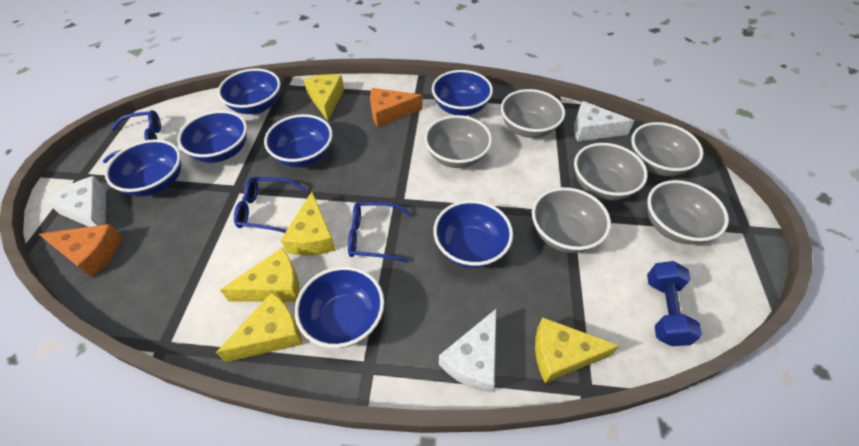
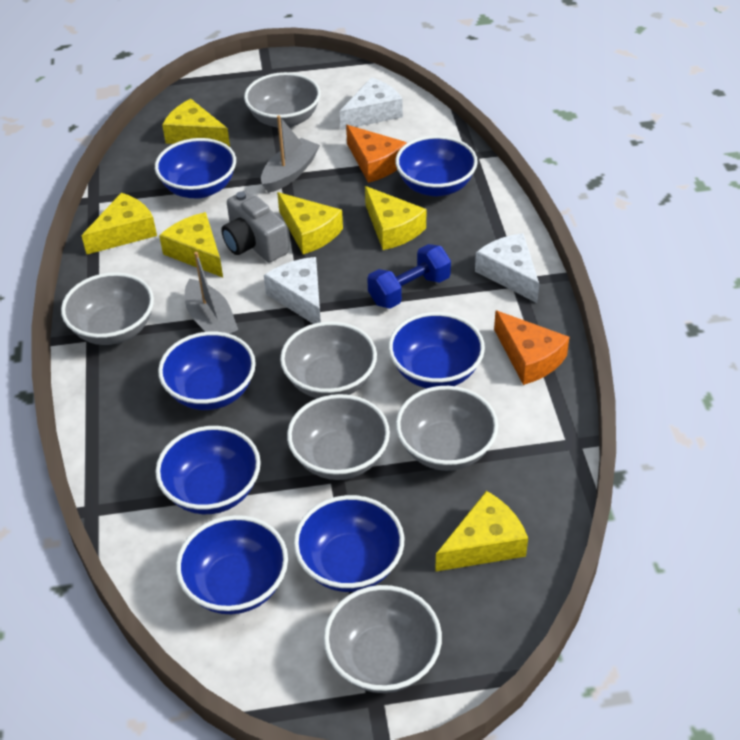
blue glasses: 3 -> 0
grey boat: 0 -> 2
grey camera: 0 -> 1
yellow cheese: 5 -> 6

